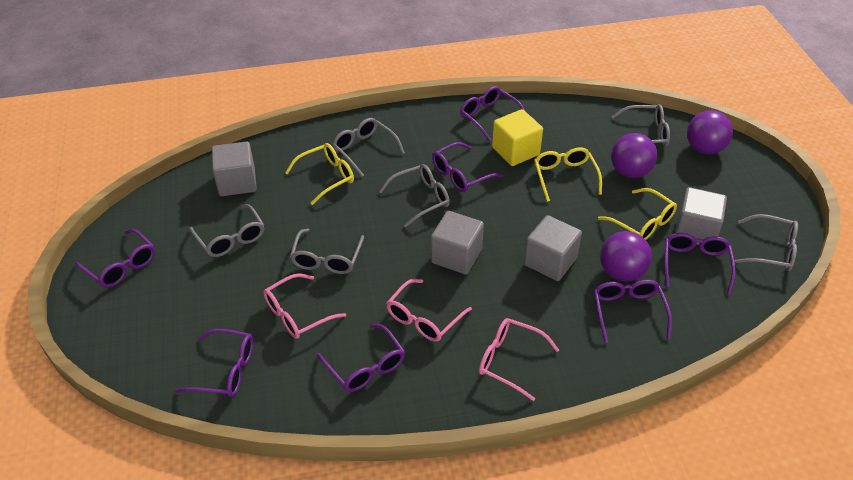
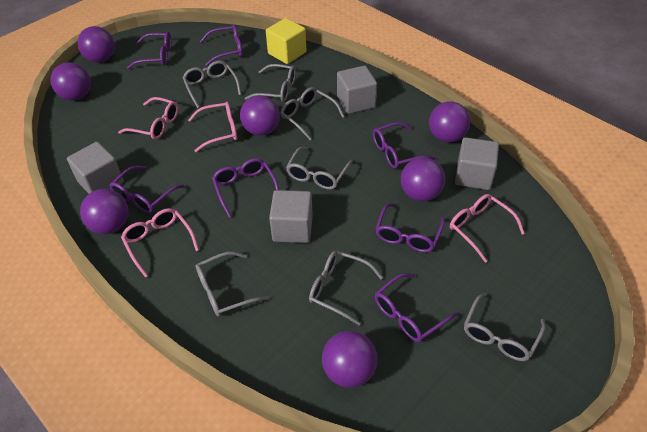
grey glasses: 6 -> 7
pink glasses: 3 -> 4
purple ball: 3 -> 7
yellow glasses: 3 -> 0

